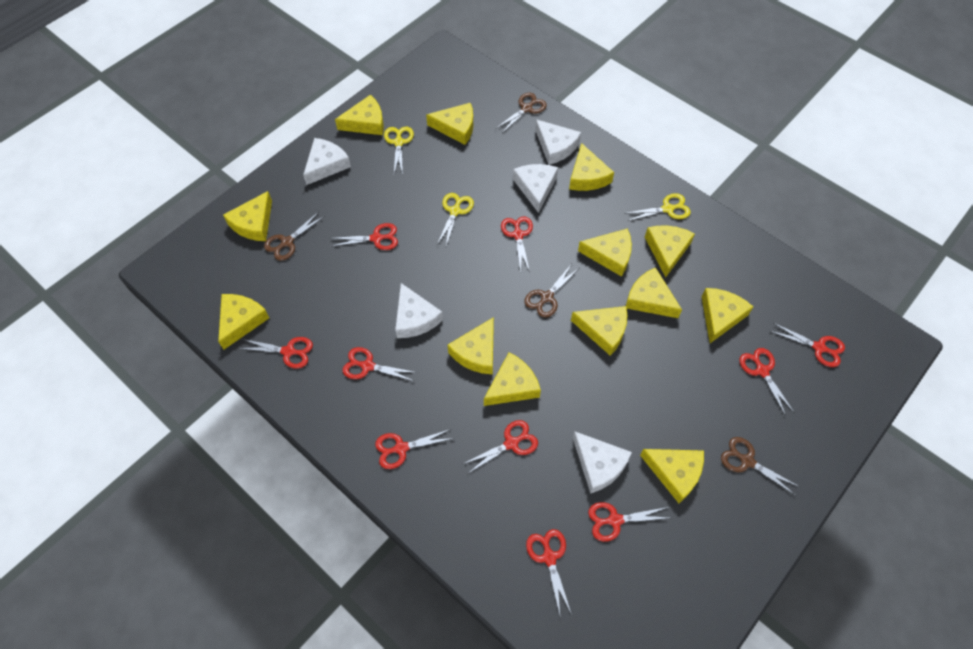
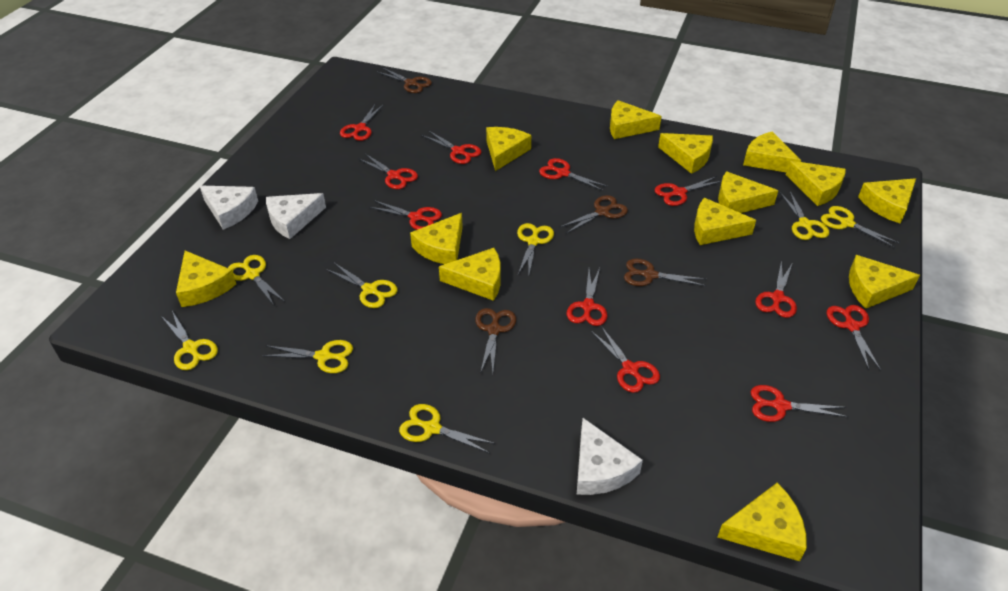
red scissors: 10 -> 11
white cheese: 5 -> 3
yellow scissors: 3 -> 8

